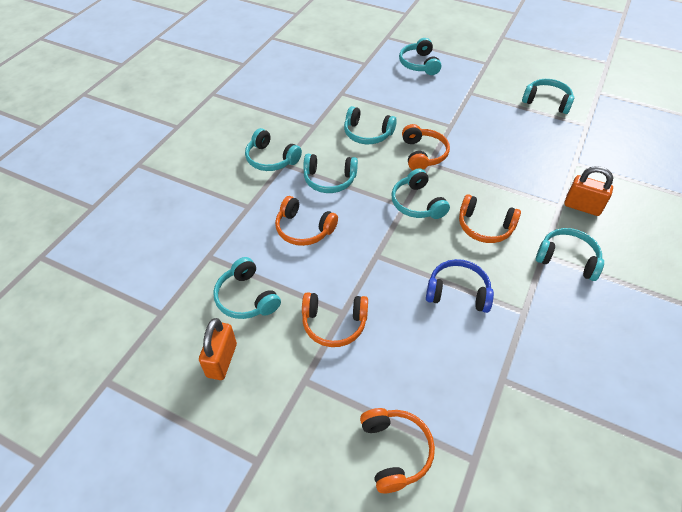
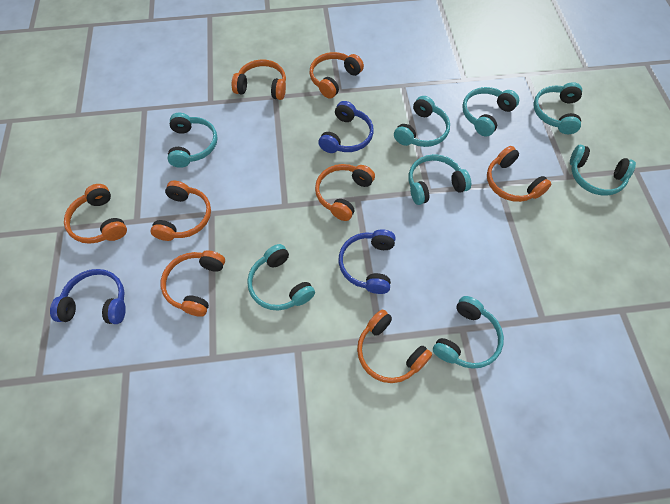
blue headphones: 1 -> 3
orange headphones: 5 -> 8
orange padlock: 2 -> 0

